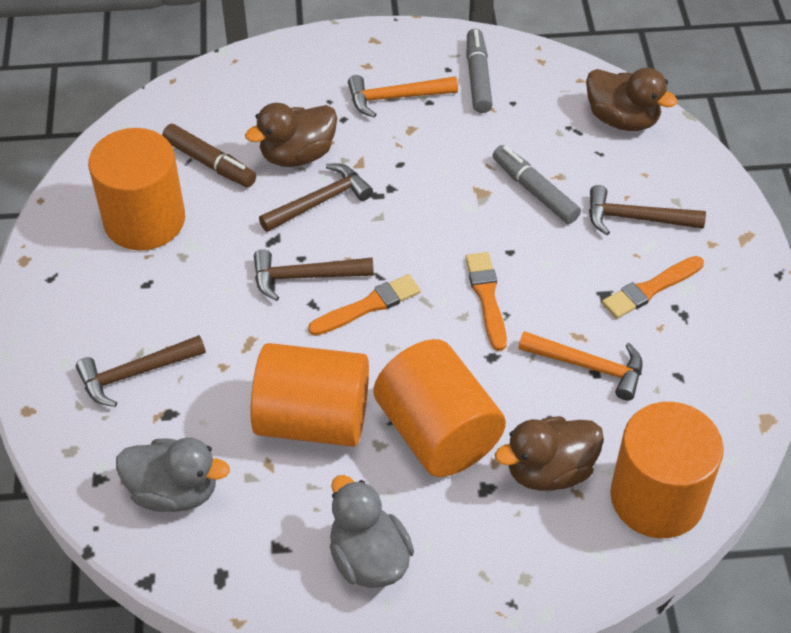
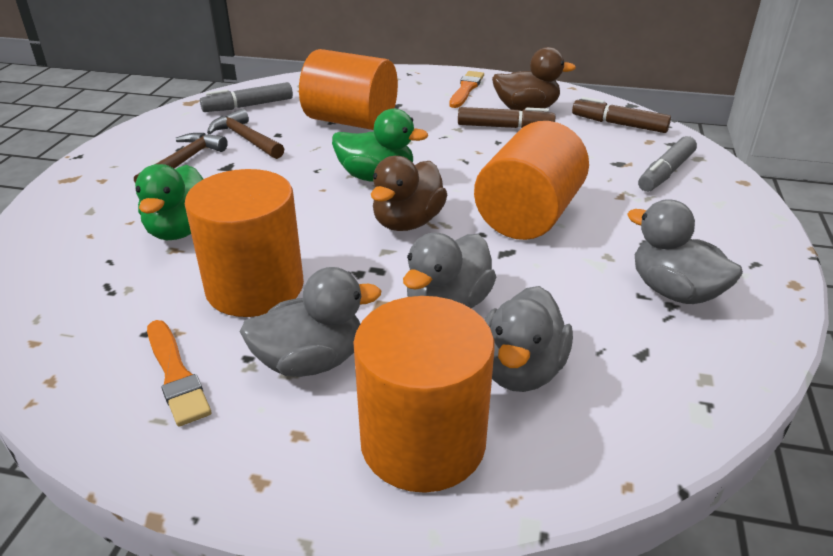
brown duck: 3 -> 2
brown hammer: 4 -> 2
brown marker: 1 -> 2
green duck: 0 -> 2
grey duck: 2 -> 4
orange brush: 3 -> 2
orange hammer: 2 -> 0

